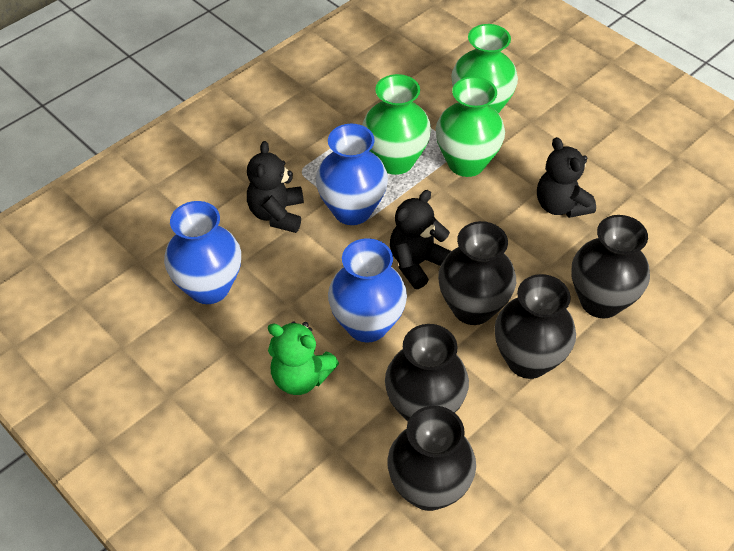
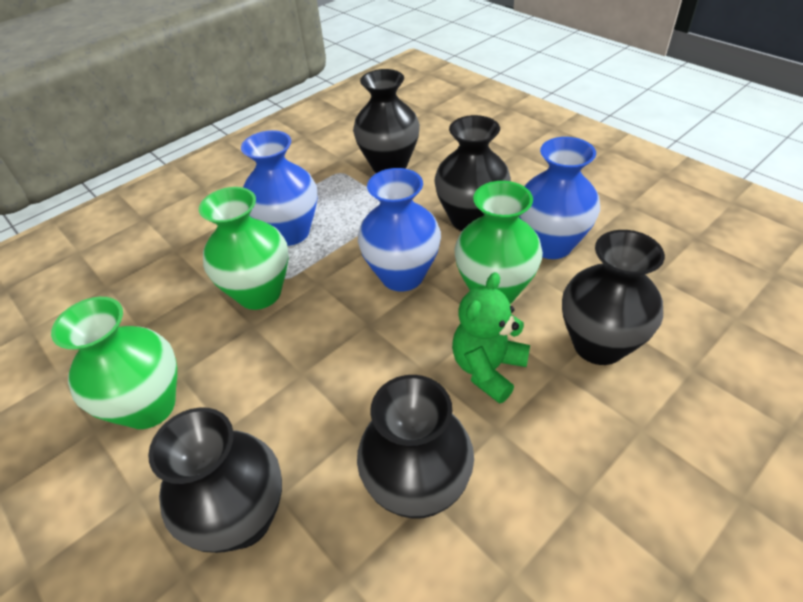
black teddy bear: 3 -> 0

